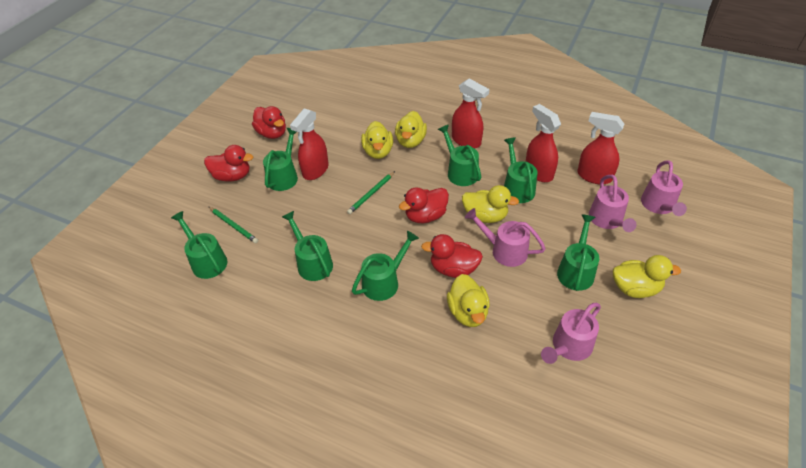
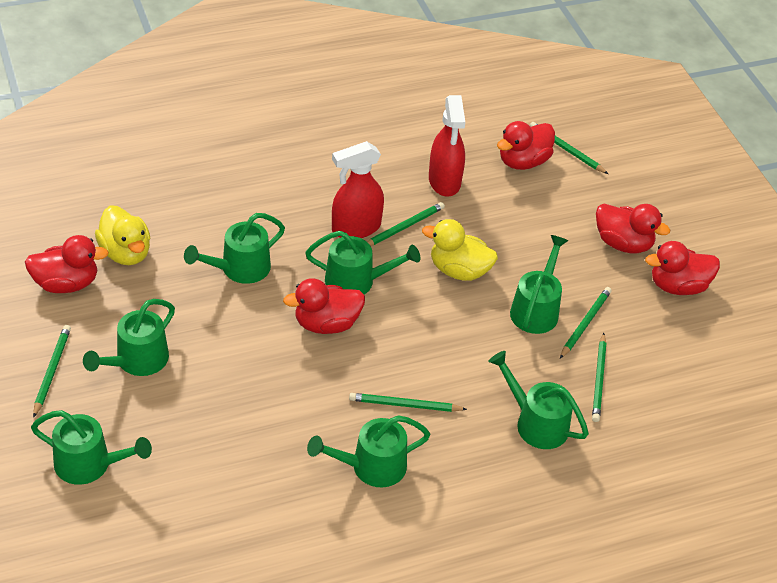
green pencil: 2 -> 6
pink watering can: 4 -> 0
red duck: 4 -> 5
red spray bottle: 4 -> 2
yellow duck: 5 -> 2

